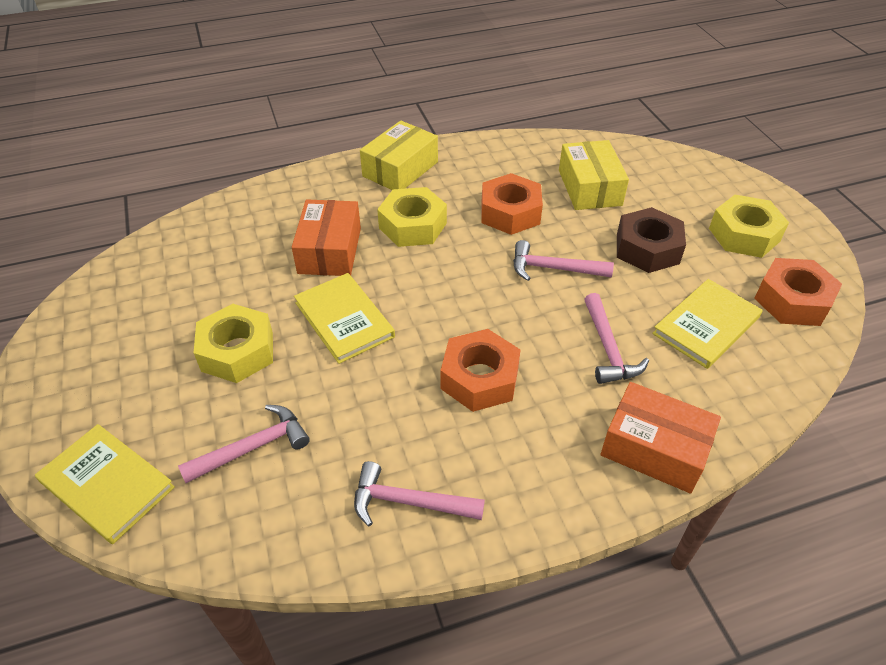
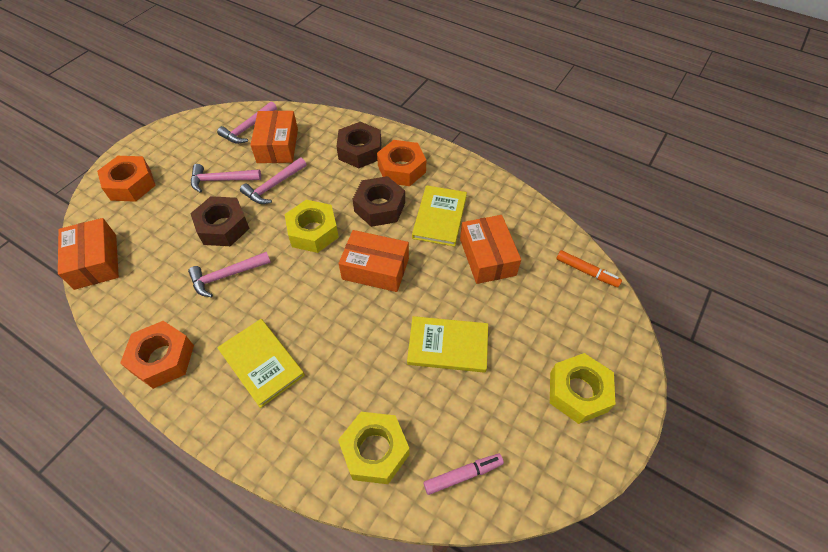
brown nut: 1 -> 3
orange box: 2 -> 4
orange marker: 0 -> 1
pink marker: 0 -> 1
yellow box: 2 -> 0

